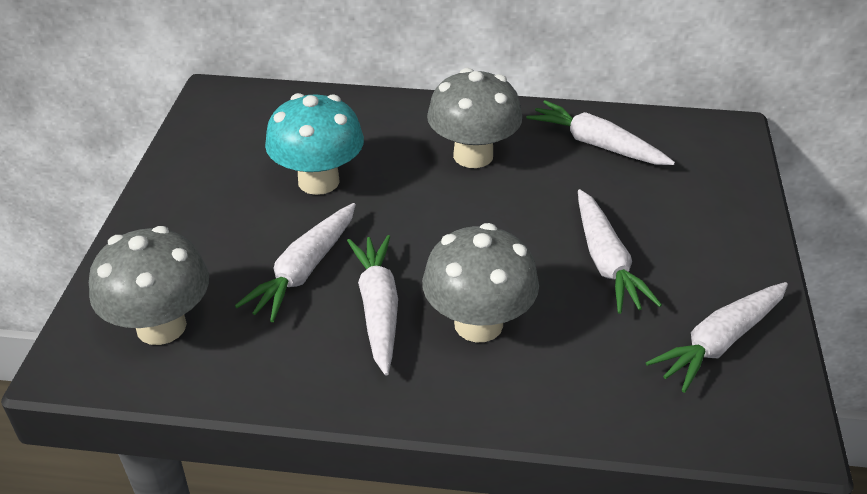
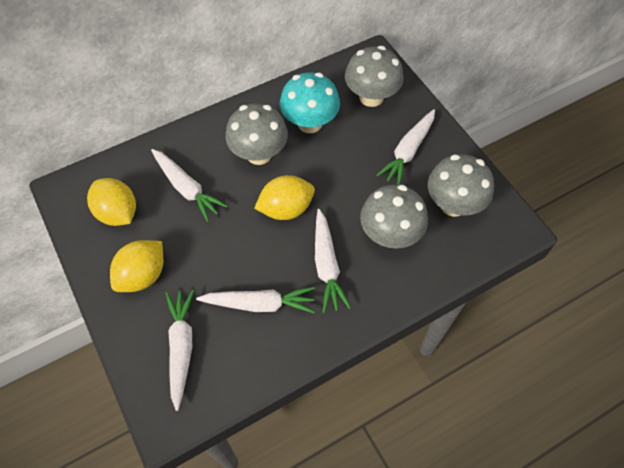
grey mushroom: 3 -> 4
yellow lemon: 0 -> 3

